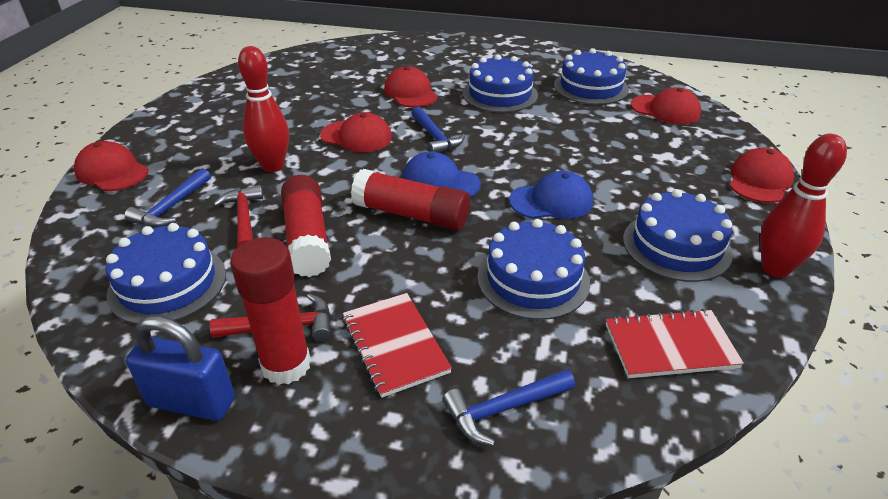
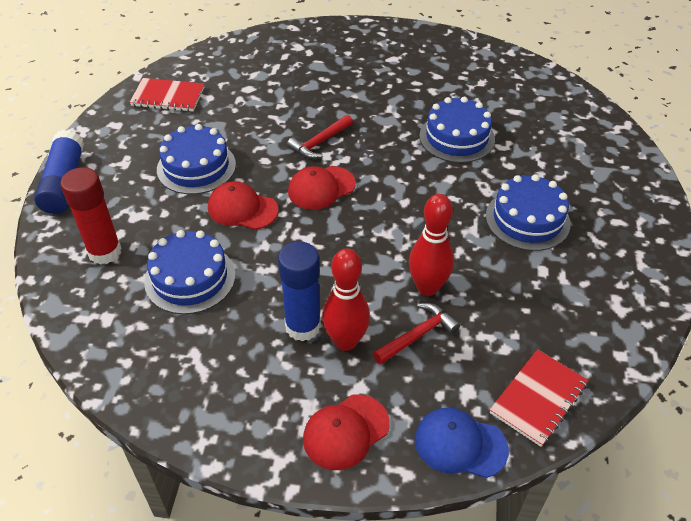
blue cake: 5 -> 4
blue cap: 2 -> 1
blue glue stick: 0 -> 2
blue hammer: 3 -> 0
blue padlock: 1 -> 0
red cap: 5 -> 3
red glue stick: 3 -> 1

